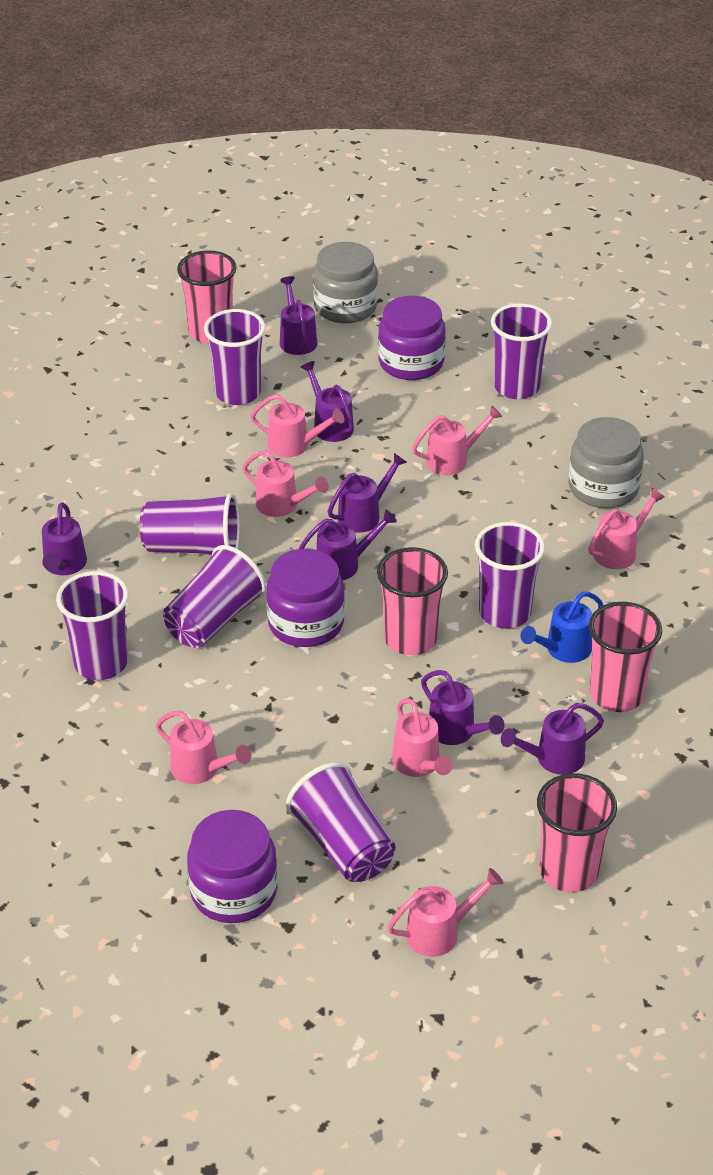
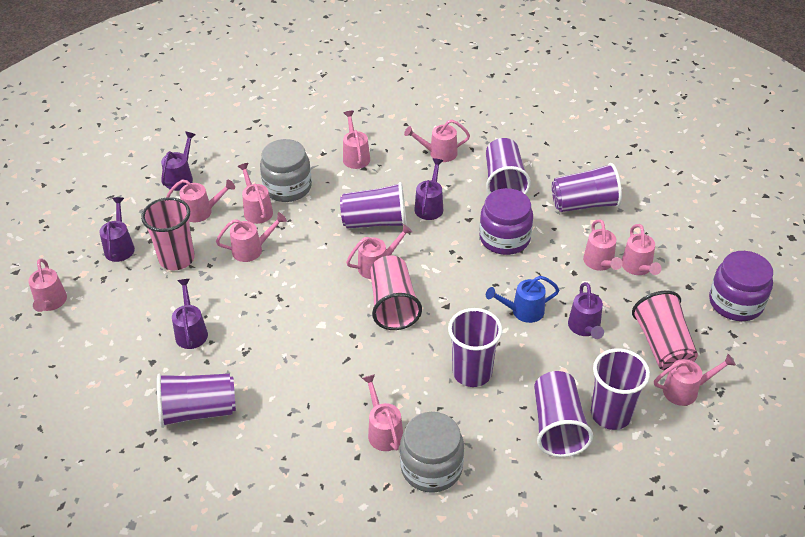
pink cup: 4 -> 3
pink watering can: 7 -> 11
purple jar: 3 -> 2
purple watering can: 7 -> 5

